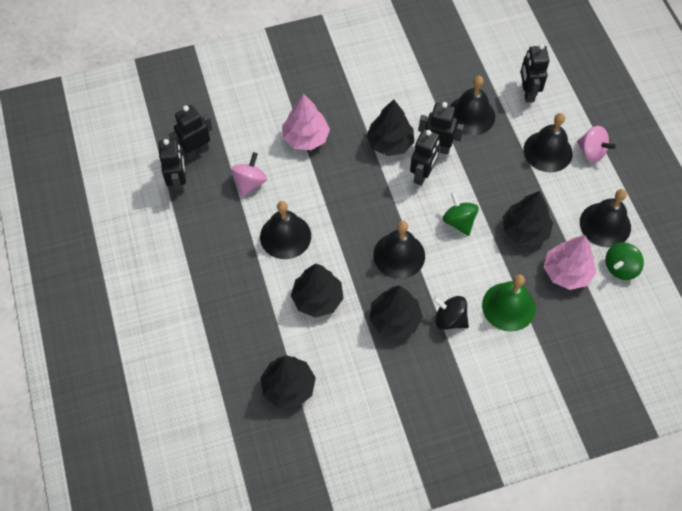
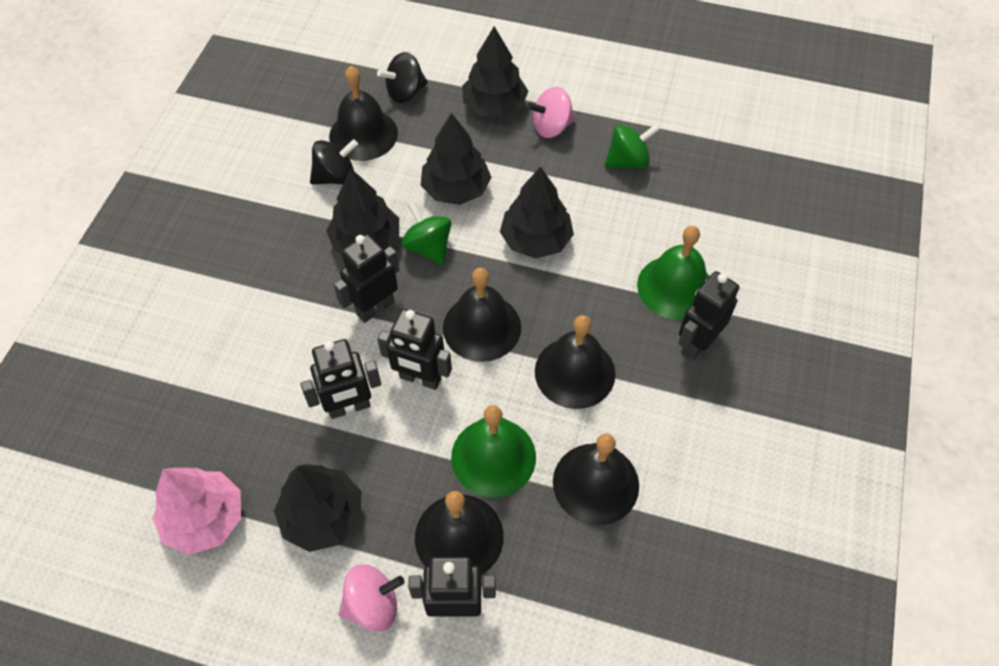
black spinning top: 1 -> 2
green bell: 1 -> 2
pink tree: 2 -> 1

